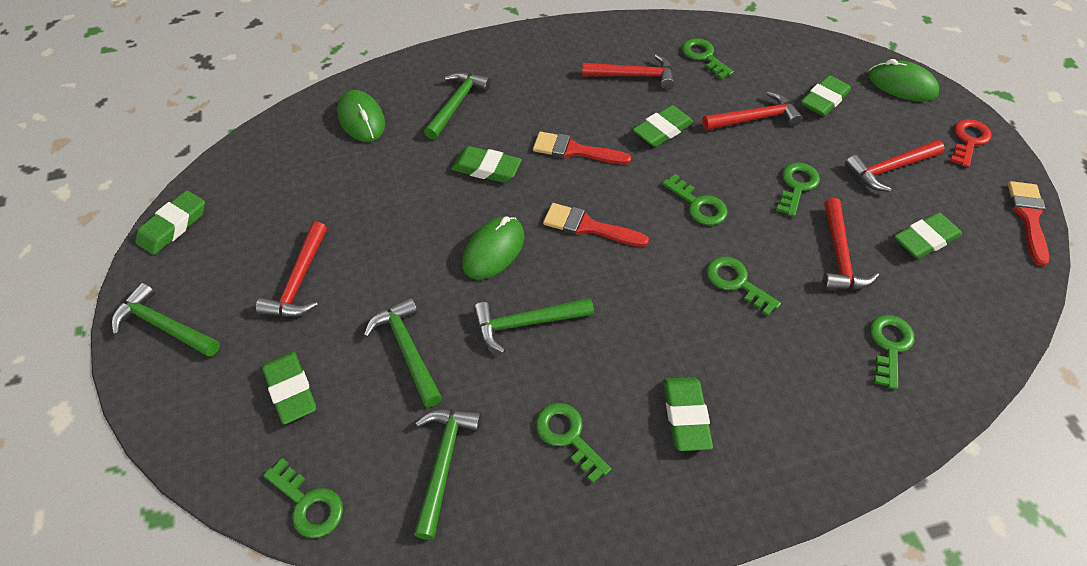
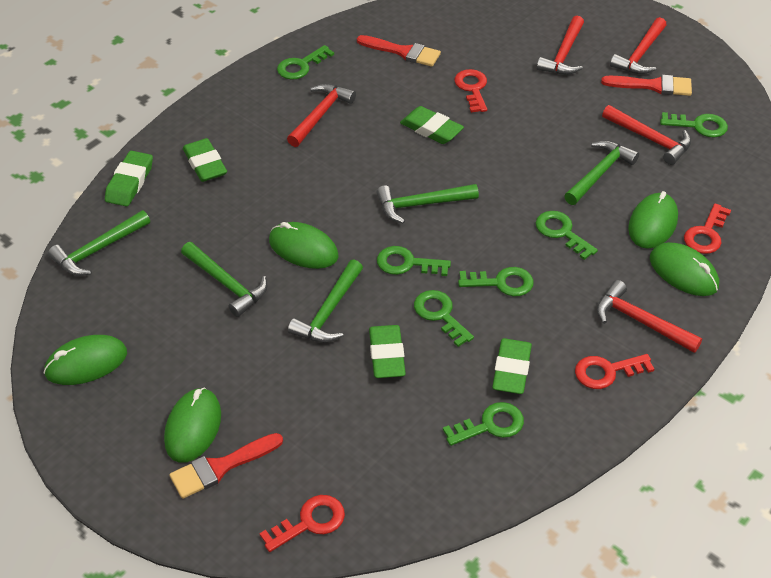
green eraser: 7 -> 5
green mouse: 3 -> 5
red key: 1 -> 4

